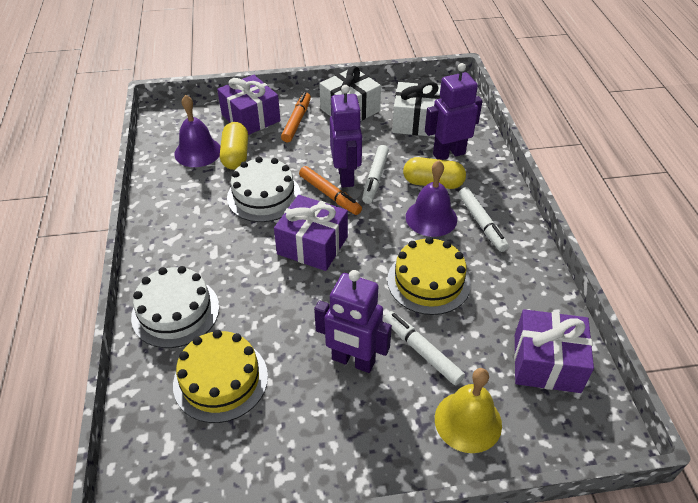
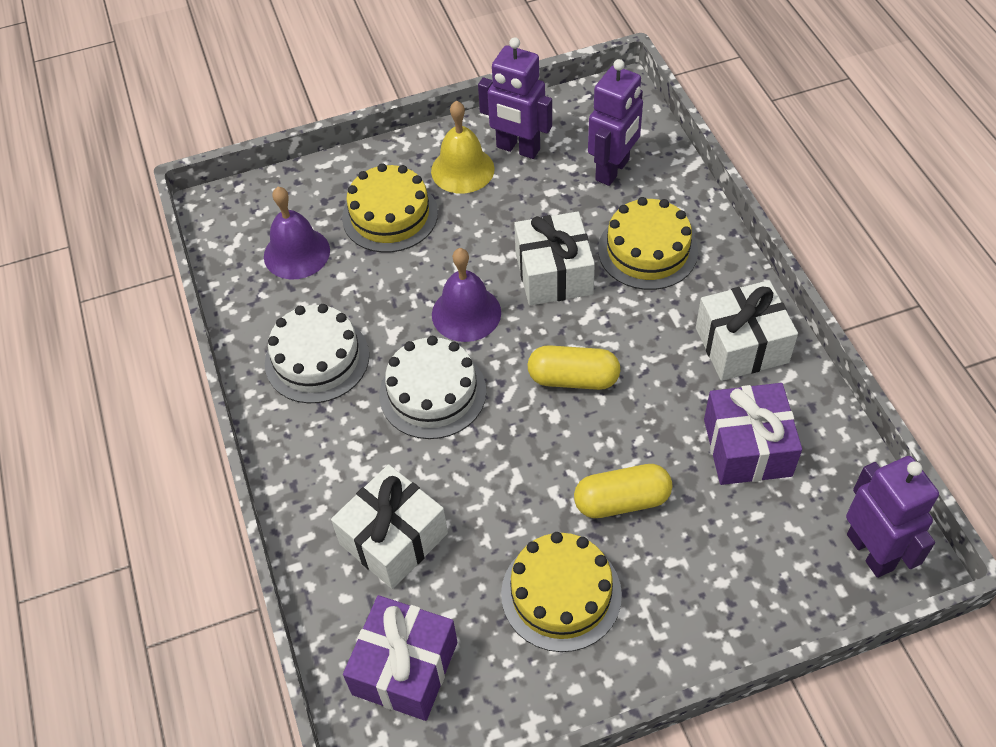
orange marker: 2 -> 0
purple gift: 3 -> 2
white gift: 2 -> 3
white marker: 3 -> 0
yellow cake: 2 -> 3

